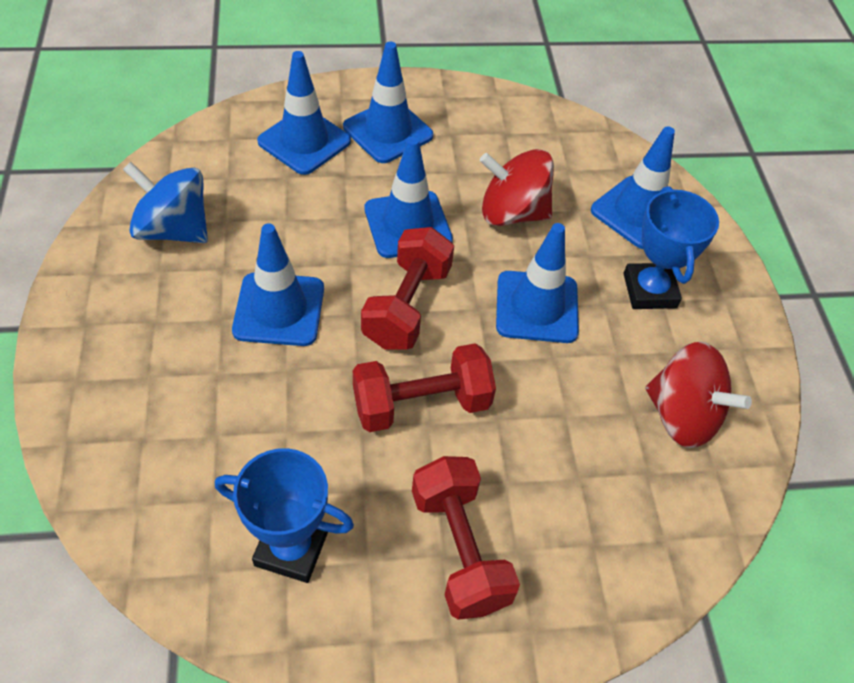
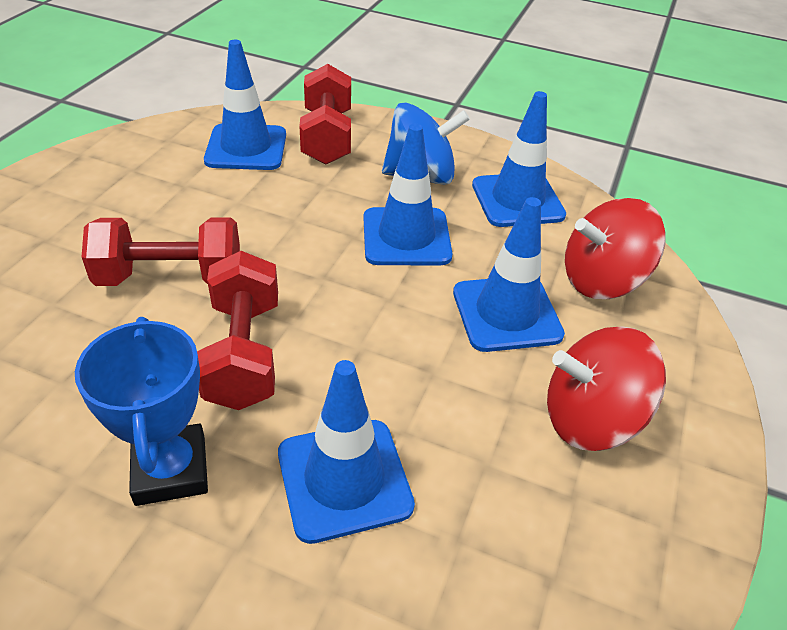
blue traffic cone: 6 -> 5
blue trophy: 2 -> 1

